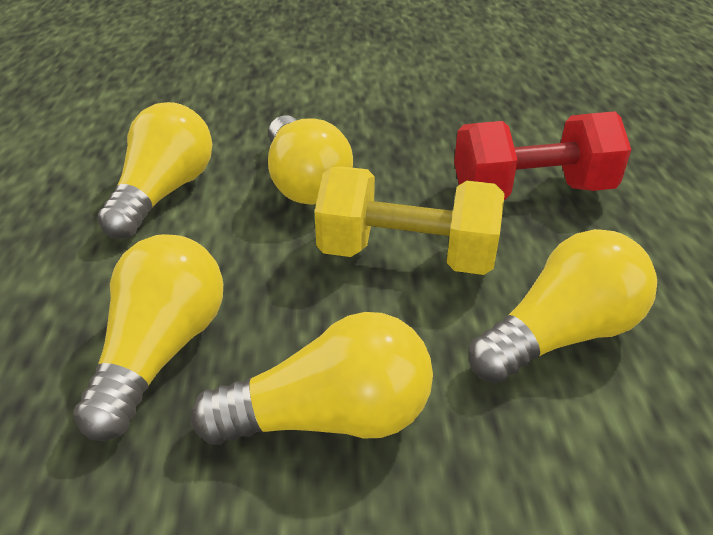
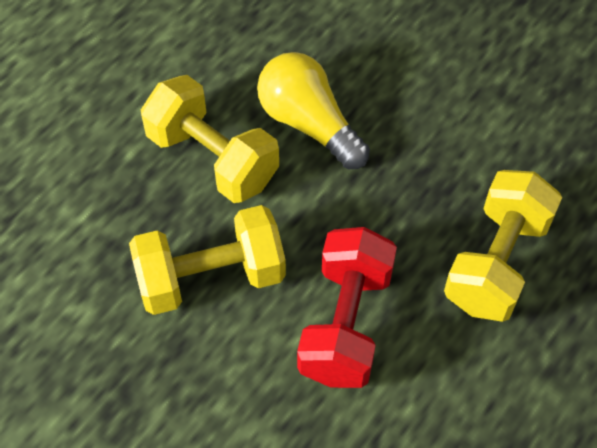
yellow dumbbell: 1 -> 3
yellow light bulb: 5 -> 1

